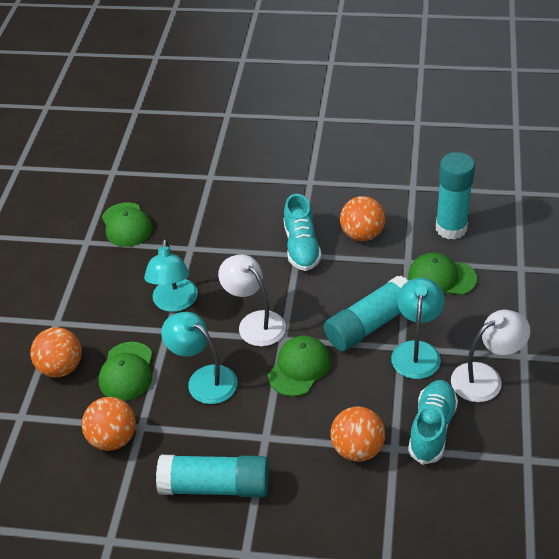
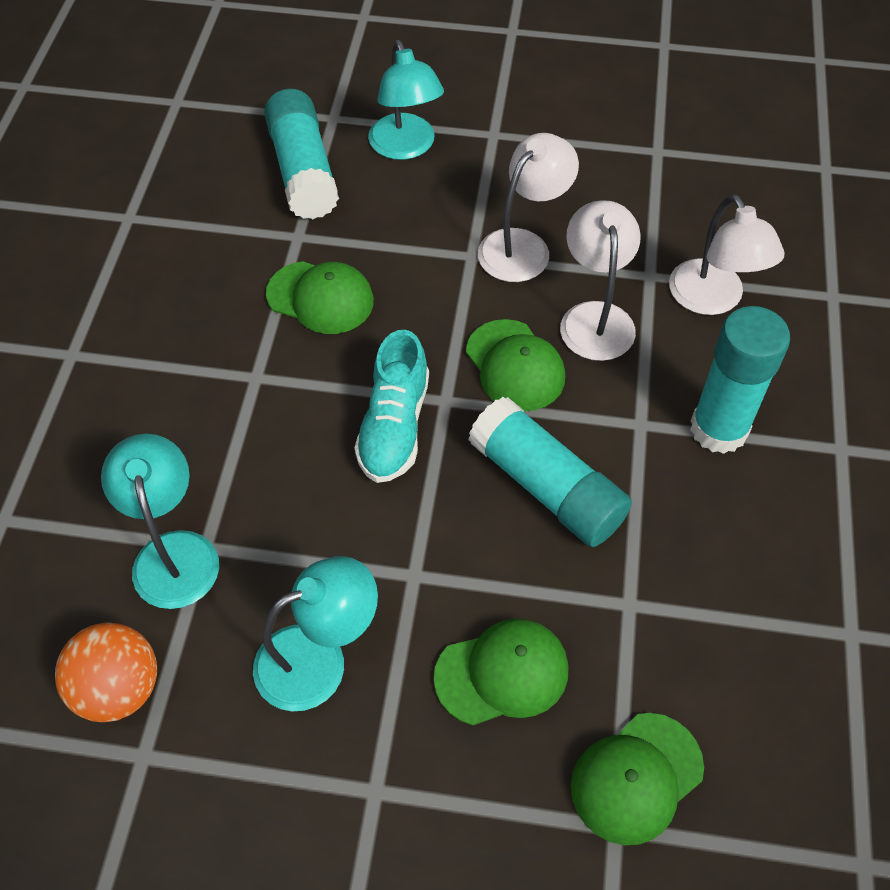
orange ball: 4 -> 1
turquoise shoe: 2 -> 1
white lamp: 2 -> 3

